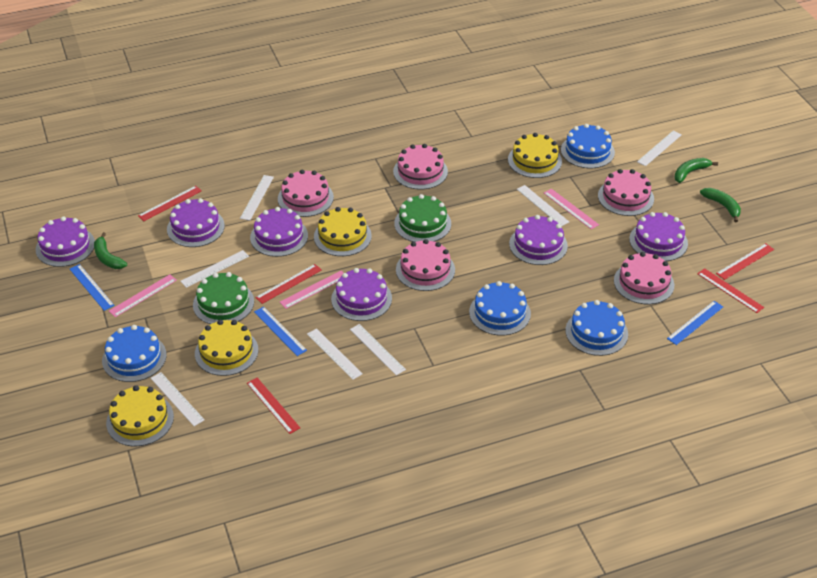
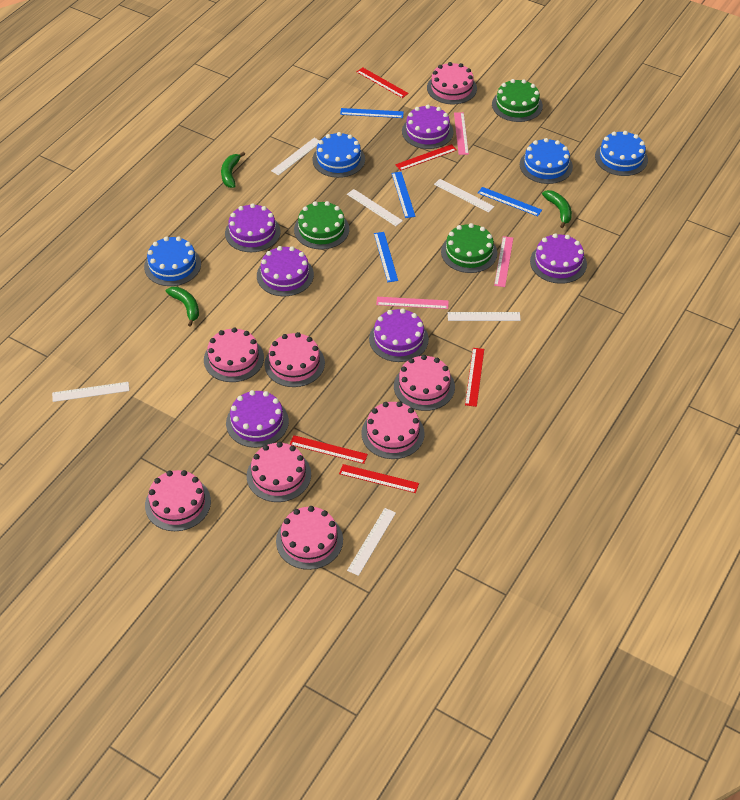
blue ruler: 3 -> 4
green cake: 2 -> 3
pink cake: 5 -> 8
white ruler: 7 -> 6
yellow cake: 4 -> 0

